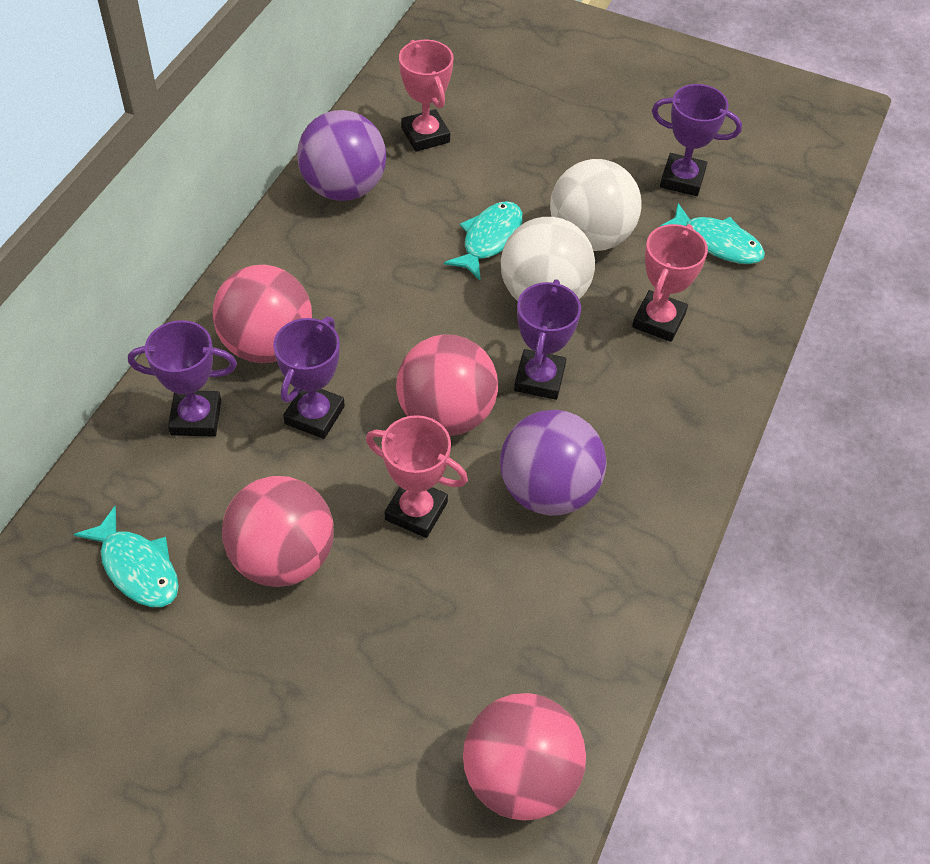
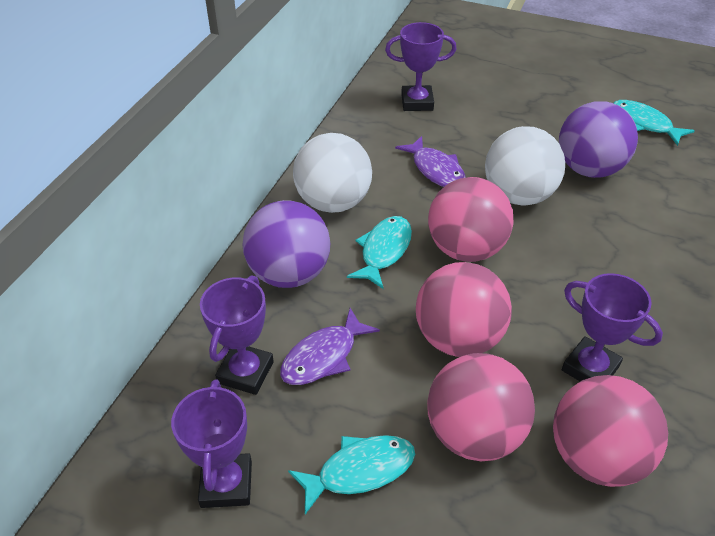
pink trophy: 3 -> 0
purple fish: 0 -> 2

